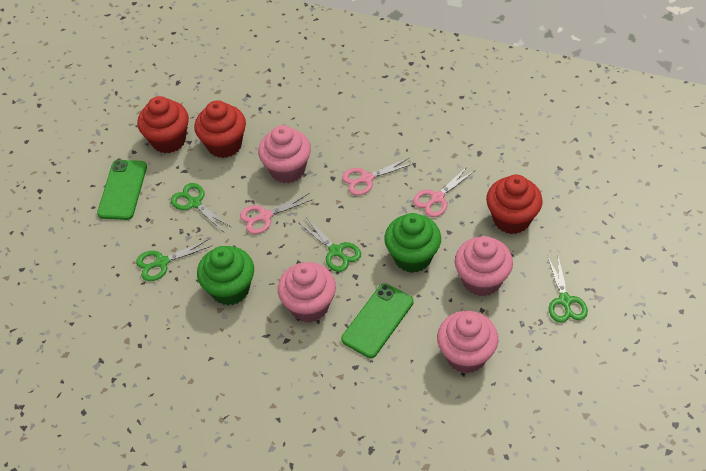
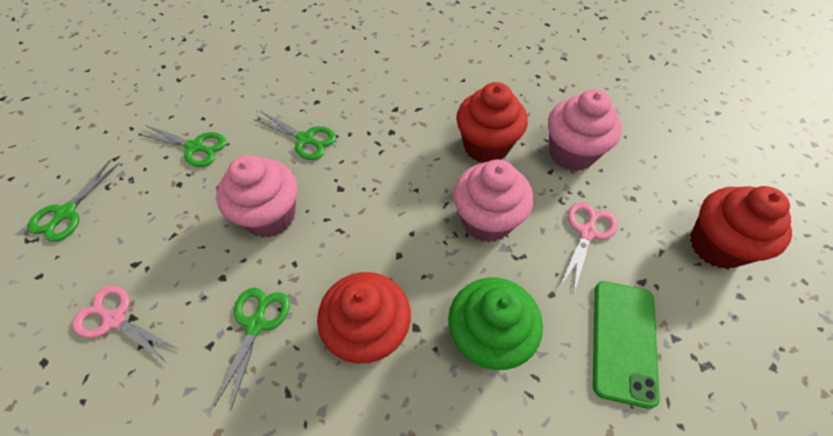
green cupcake: 2 -> 1
green phone: 2 -> 1
pink cupcake: 4 -> 3
pink scissors: 3 -> 2

